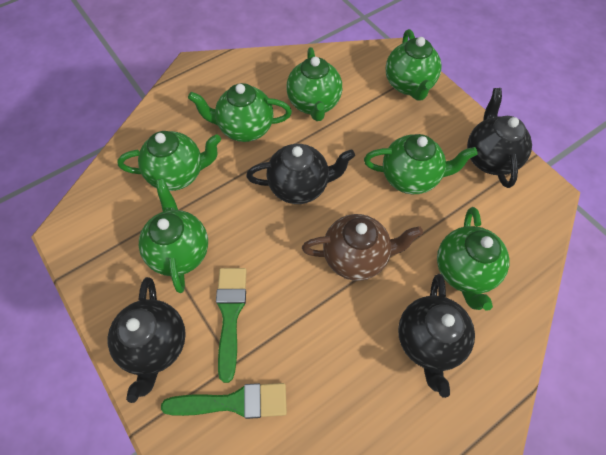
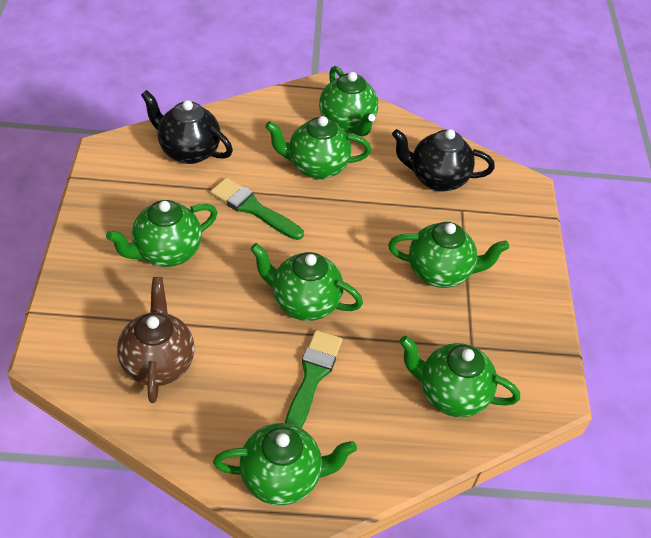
black teapot: 4 -> 2

